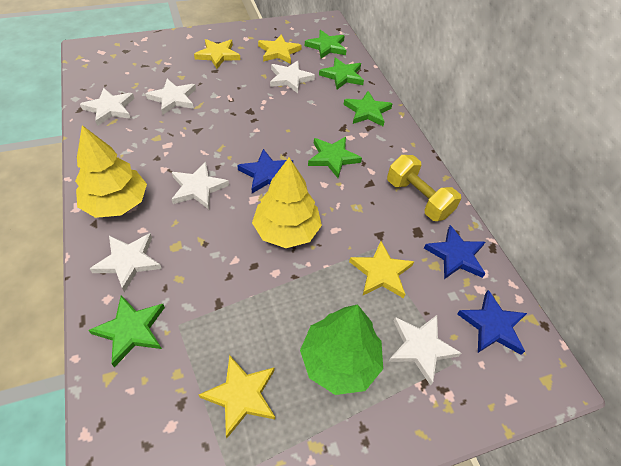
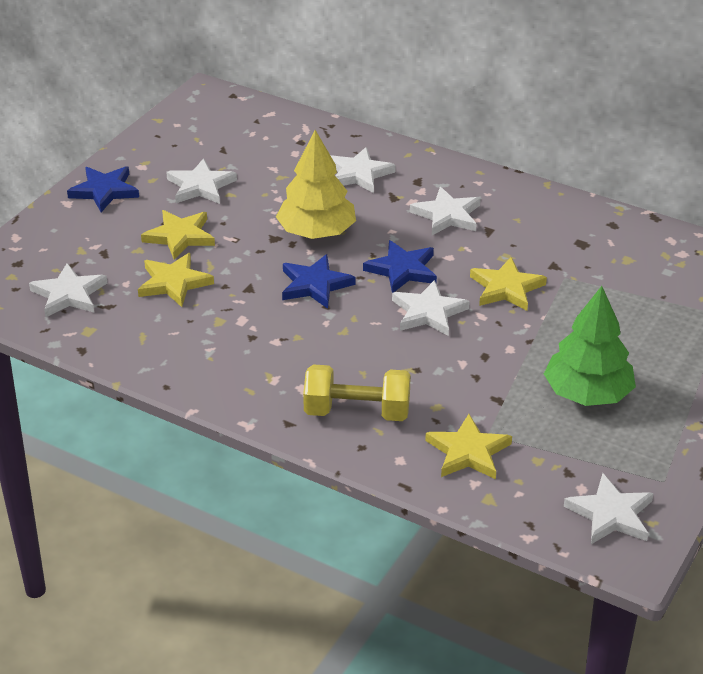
green star: 5 -> 0
yellow tree: 2 -> 1

